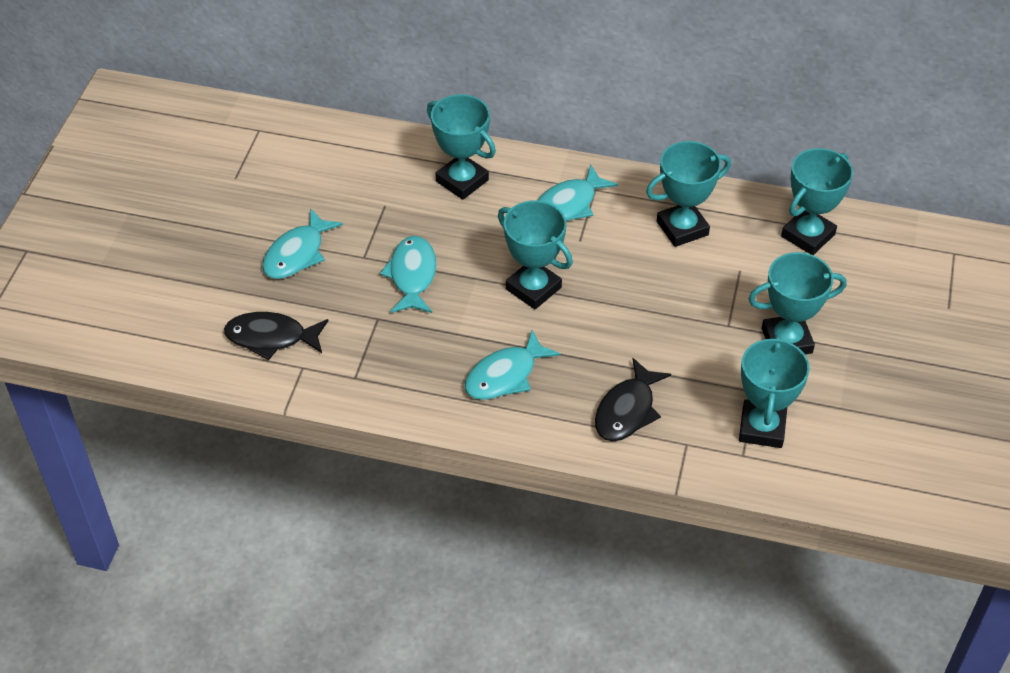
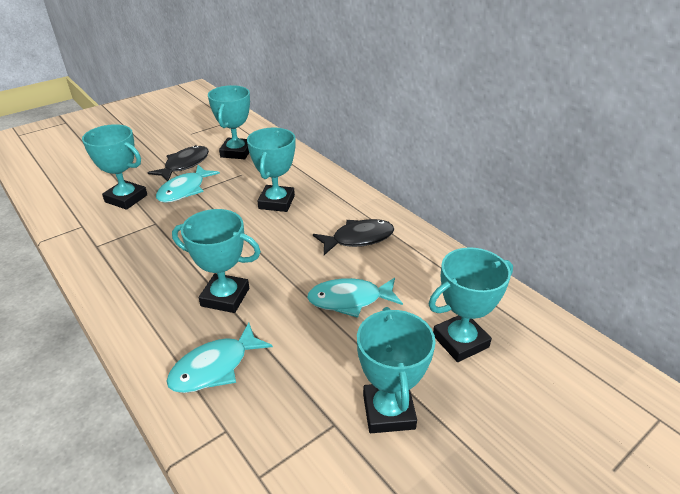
turquoise fish: 4 -> 3

